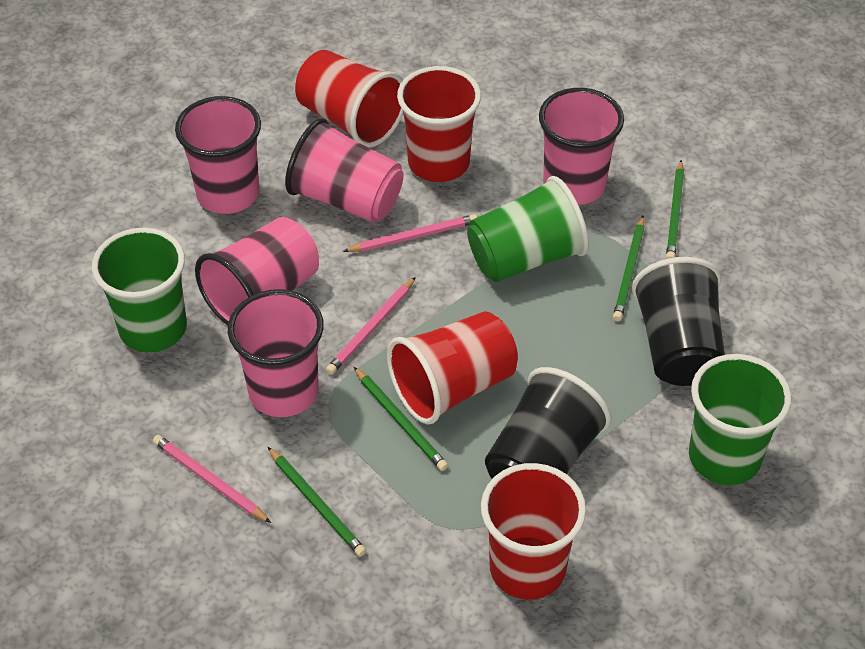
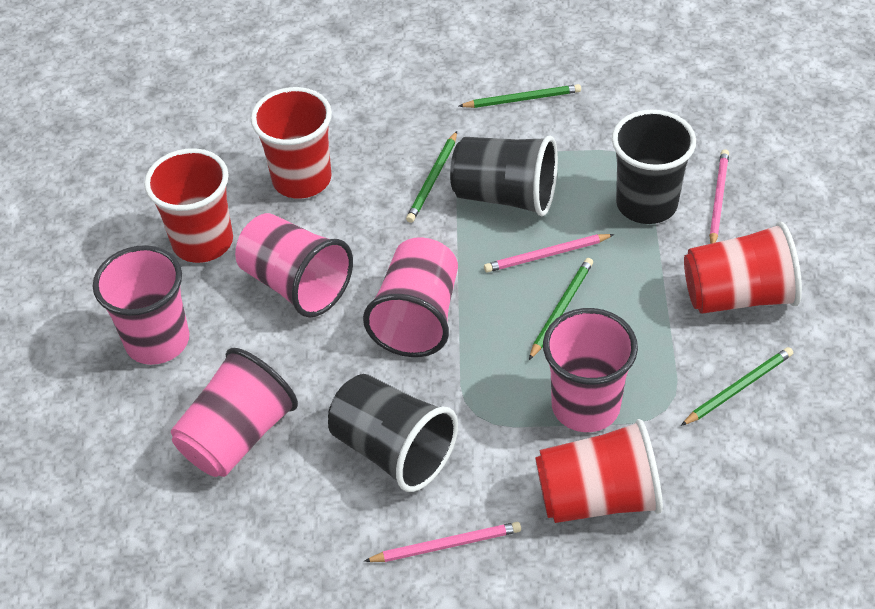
black cup: 2 -> 3
green cup: 3 -> 0

